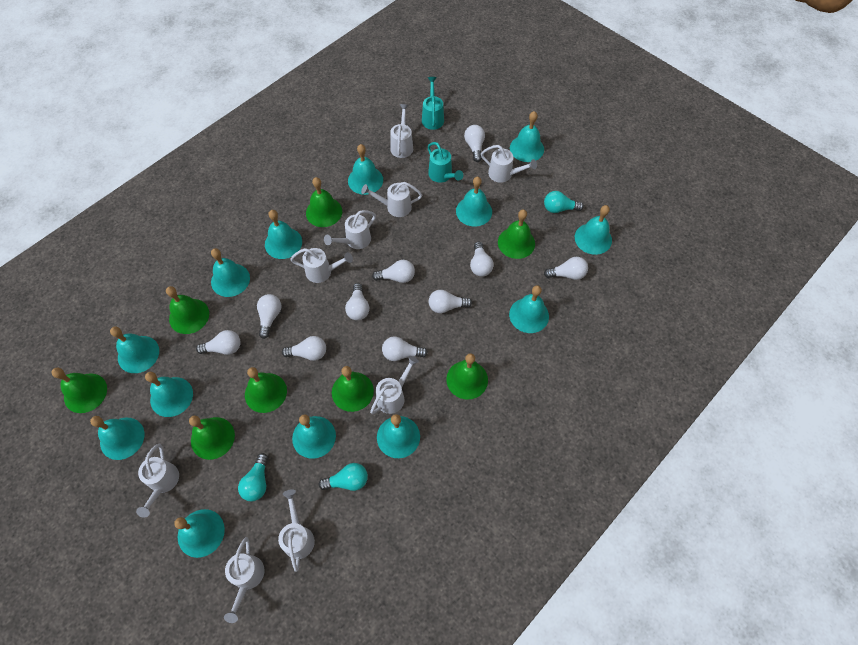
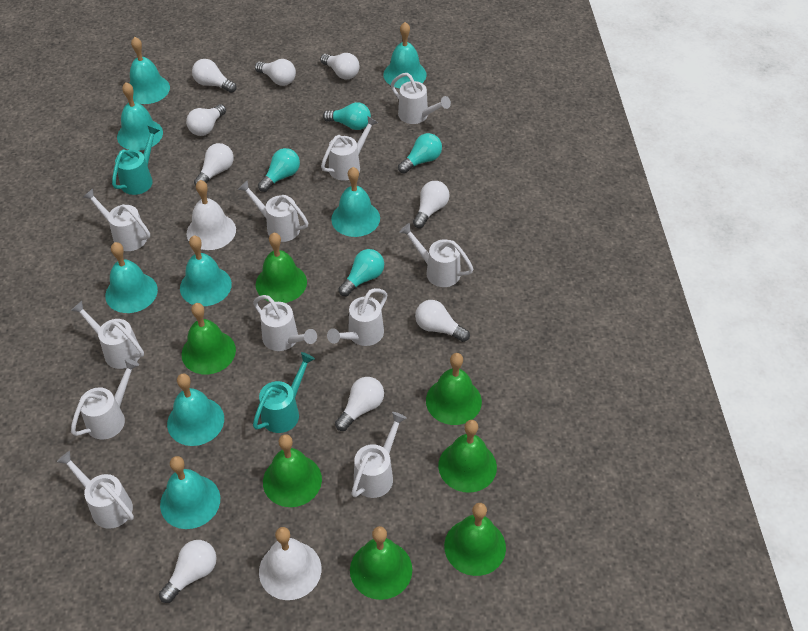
green bell: 8 -> 7
turquoise bell: 13 -> 8
turquoise light bulb: 3 -> 4
white bell: 0 -> 2
white light bulb: 10 -> 9
white watering can: 9 -> 11

